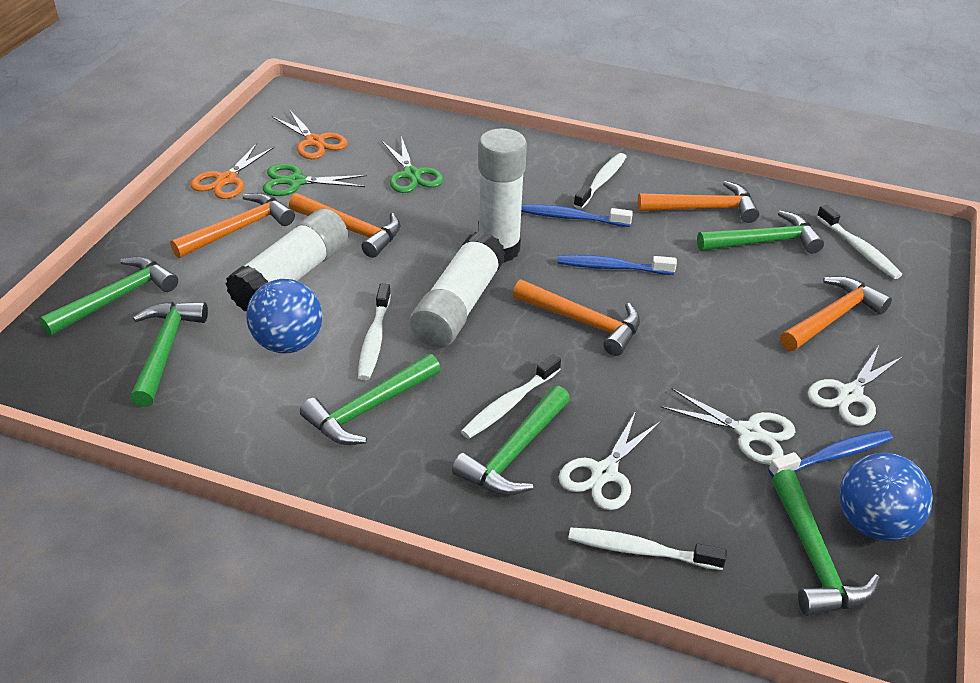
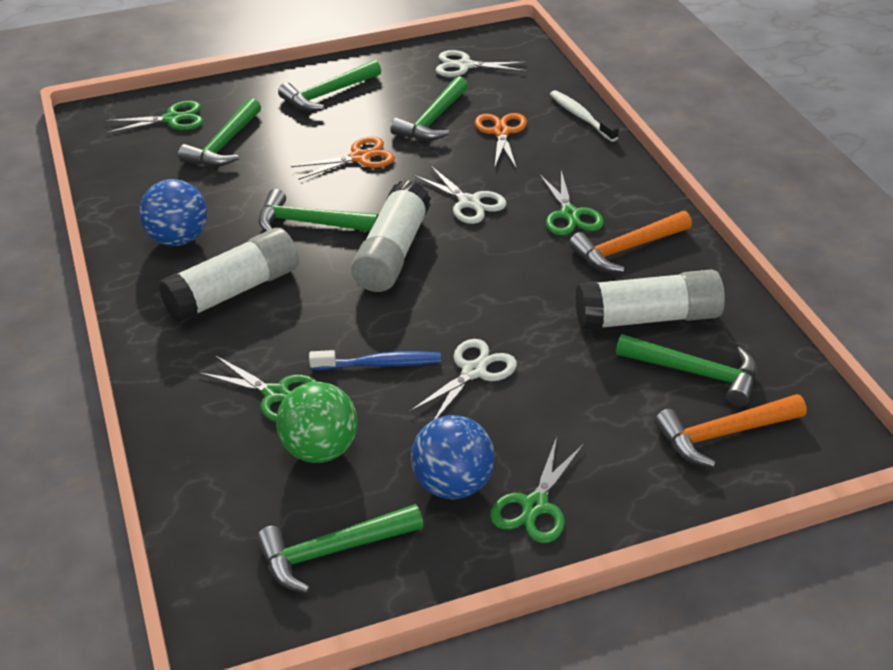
blue toothbrush: 3 -> 1
green ball: 0 -> 1
green scissors: 2 -> 4
orange hammer: 5 -> 2
white toothbrush: 5 -> 1

